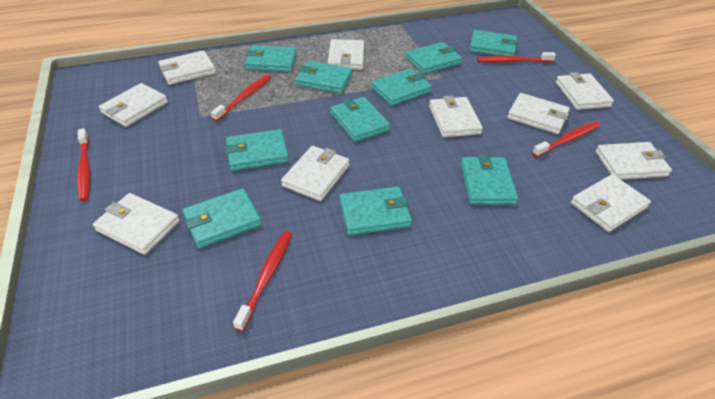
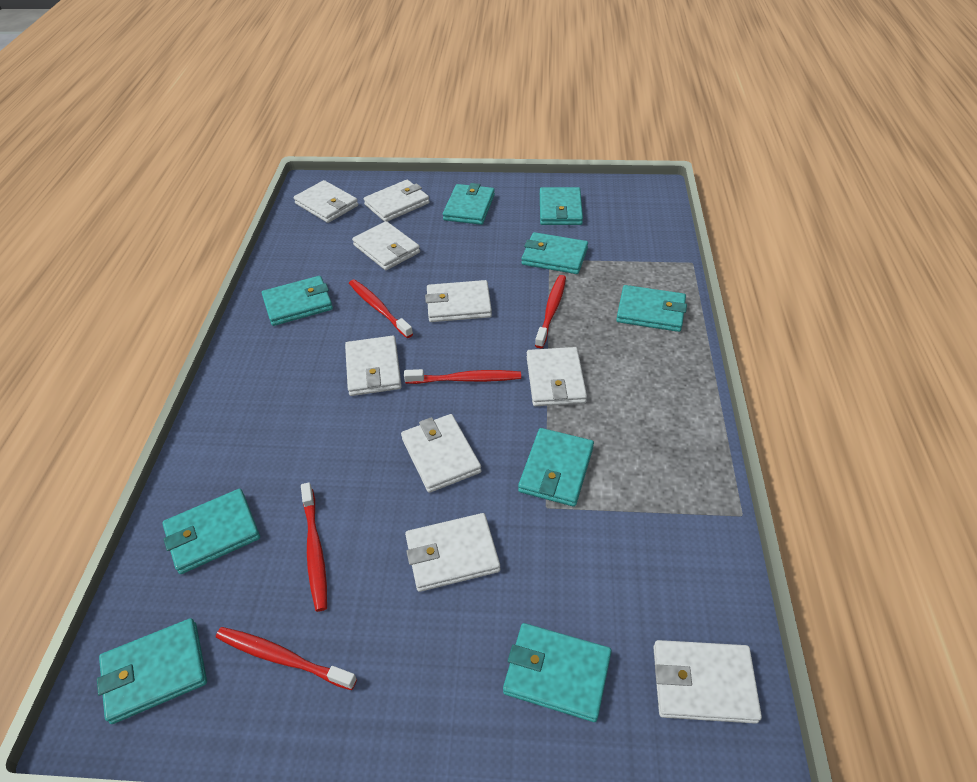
turquoise wallet: 10 -> 9
white wallet: 10 -> 9

